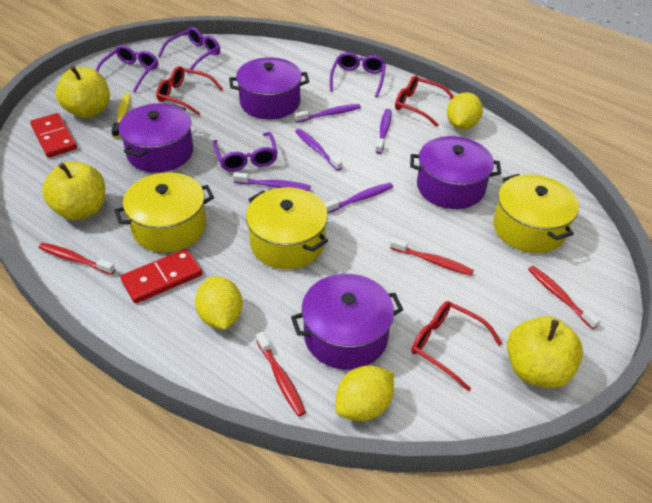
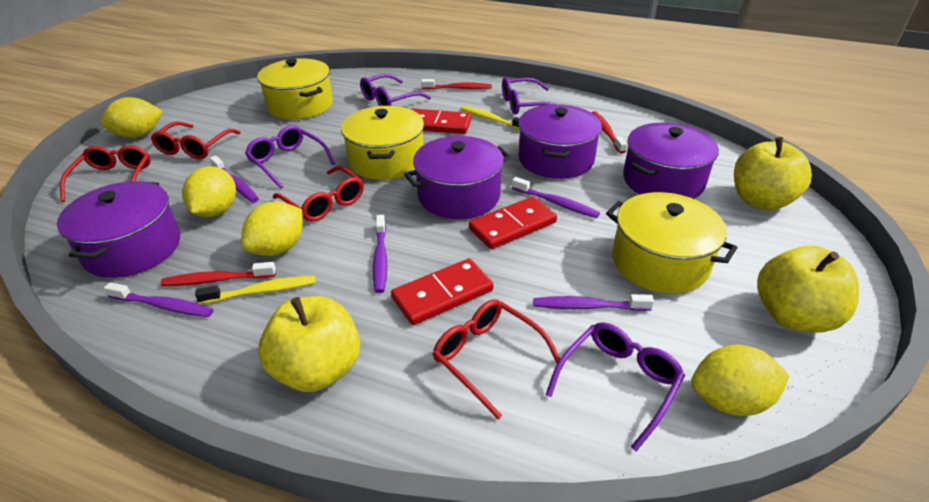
red domino: 2 -> 3
red glasses: 3 -> 4
red toothbrush: 4 -> 3
yellow lemon: 3 -> 4
yellow toothbrush: 1 -> 2

